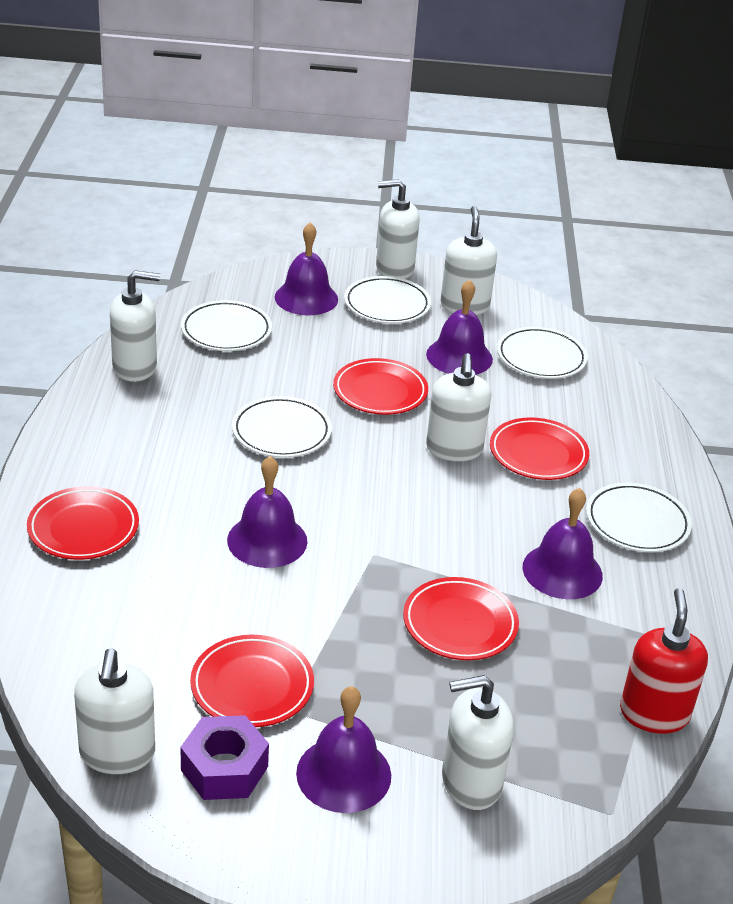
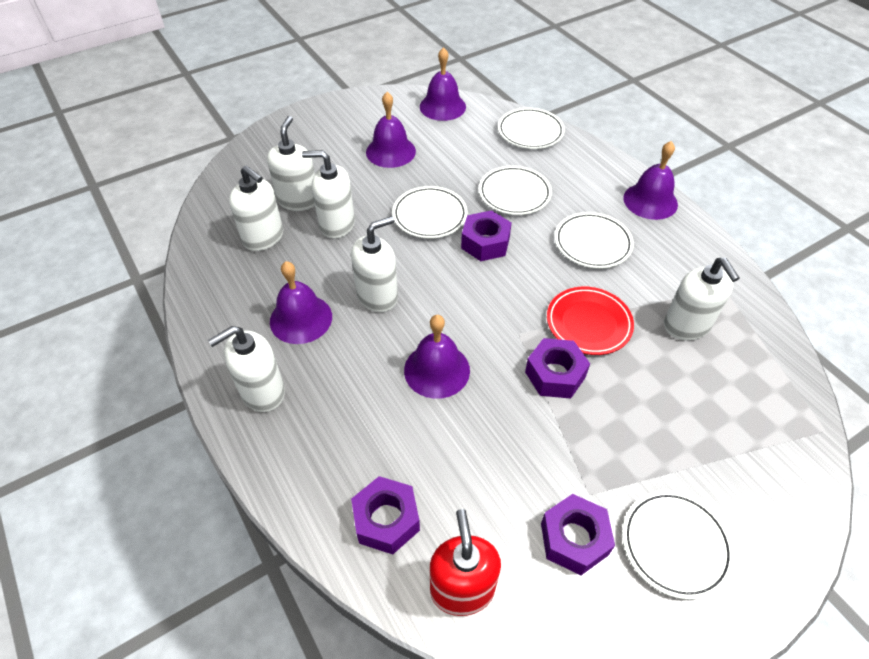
purple nut: 1 -> 4
red plate: 5 -> 1

